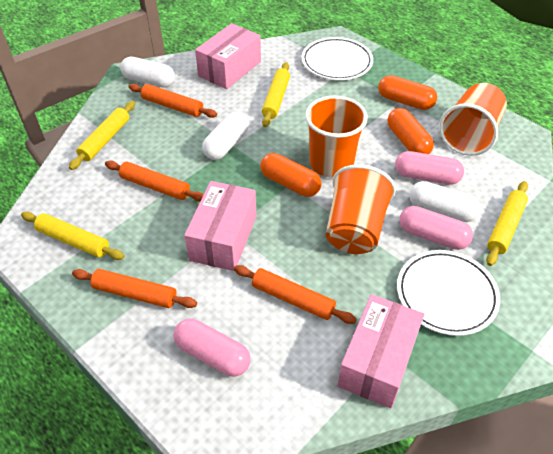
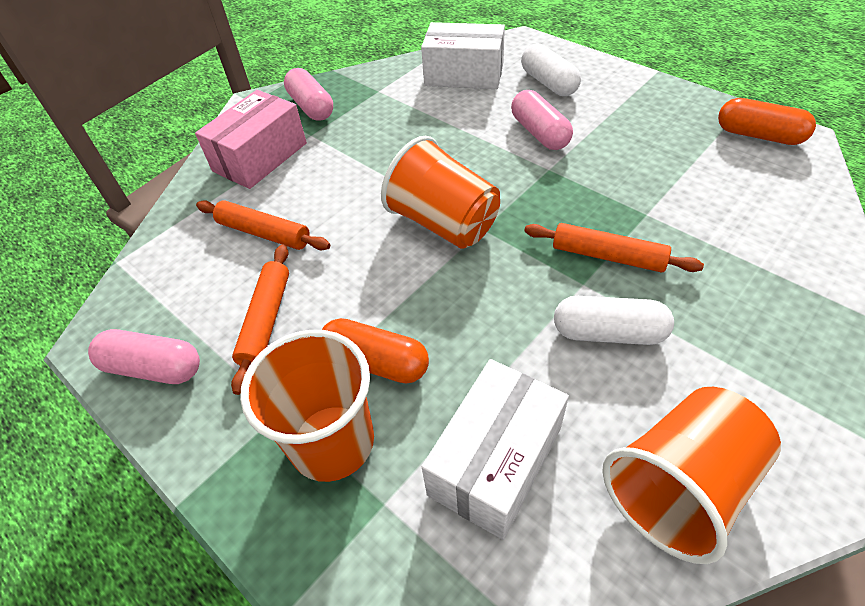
orange capsule: 3 -> 2
orange rolling pin: 4 -> 3
pink box: 3 -> 1
white box: 0 -> 2
white capsule: 3 -> 2
white plate: 2 -> 0
yellow rolling pin: 4 -> 0

